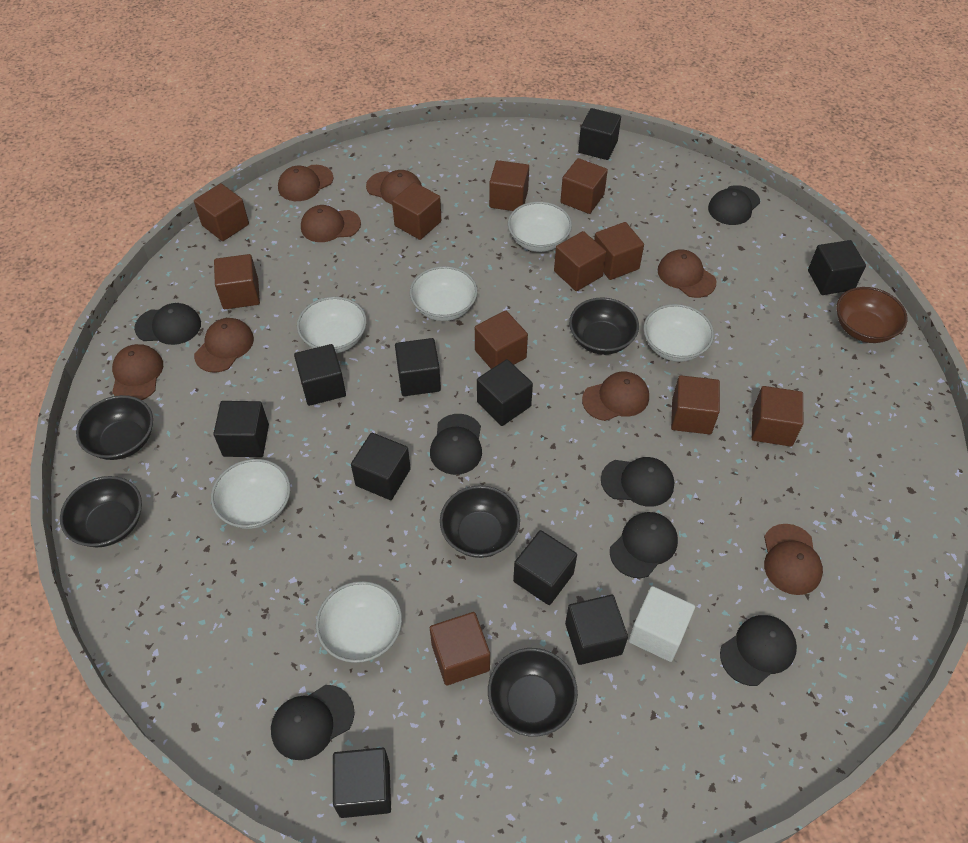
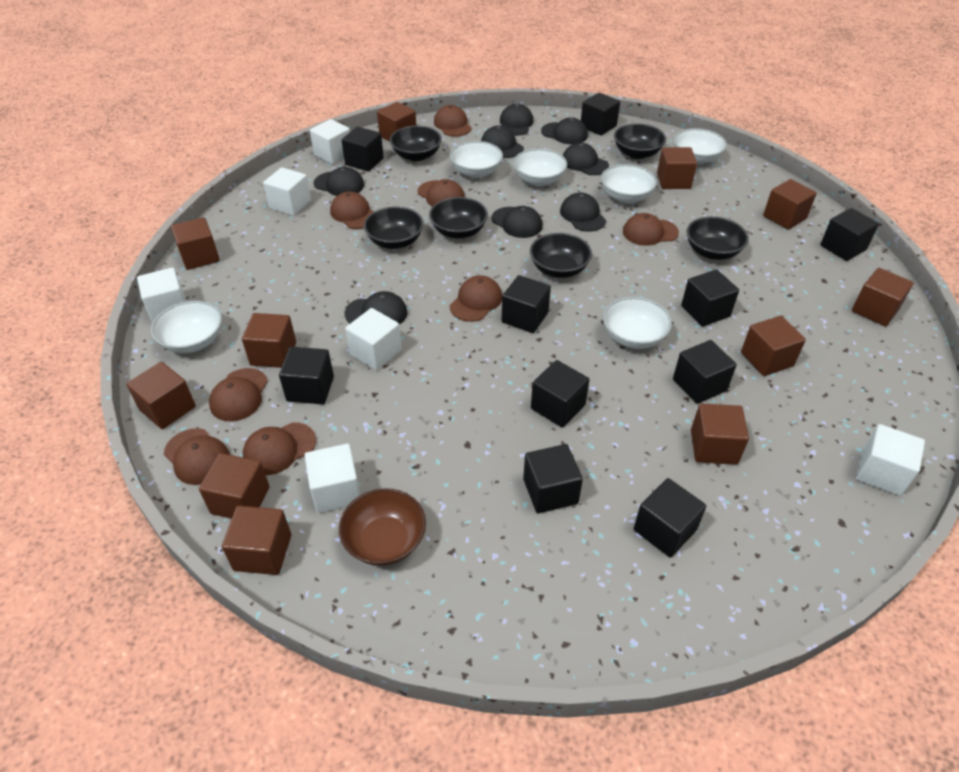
black bowl: 5 -> 6
black cap: 7 -> 8
white cube: 1 -> 6

